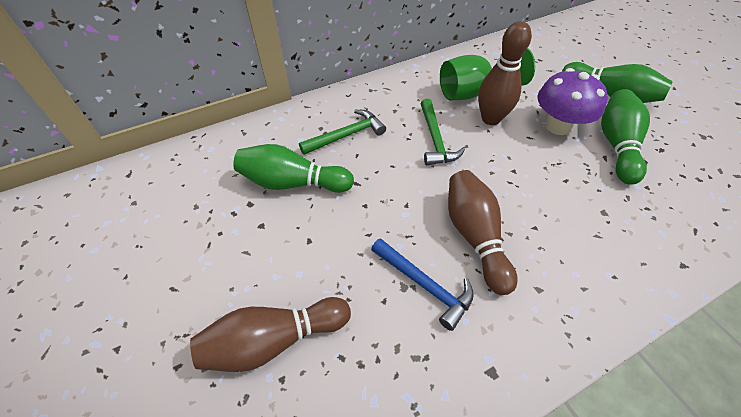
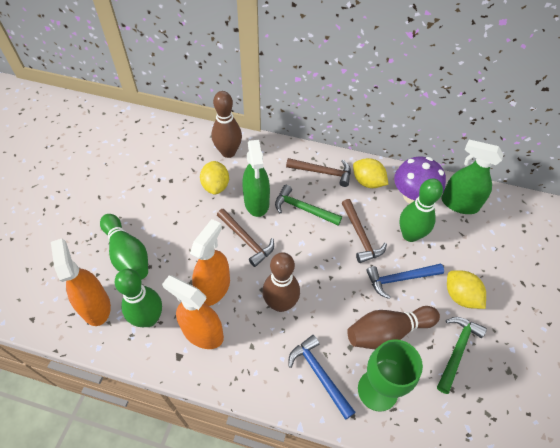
blue hammer: 1 -> 2
brown hammer: 0 -> 3
green spray bottle: 0 -> 2
orange spray bottle: 0 -> 3
yellow lemon: 0 -> 3

